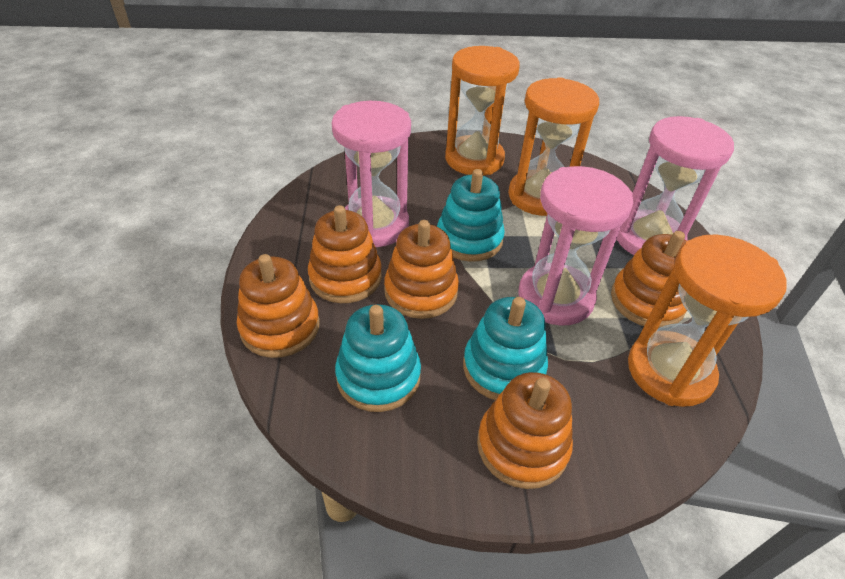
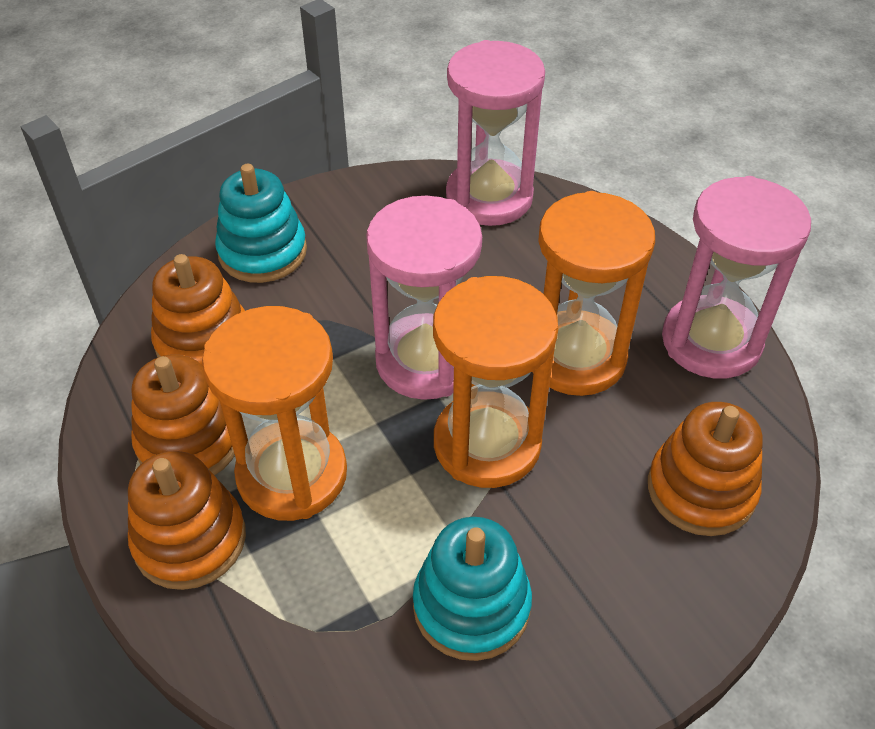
orange stacking toy: 5 -> 4
turquoise stacking toy: 3 -> 2

